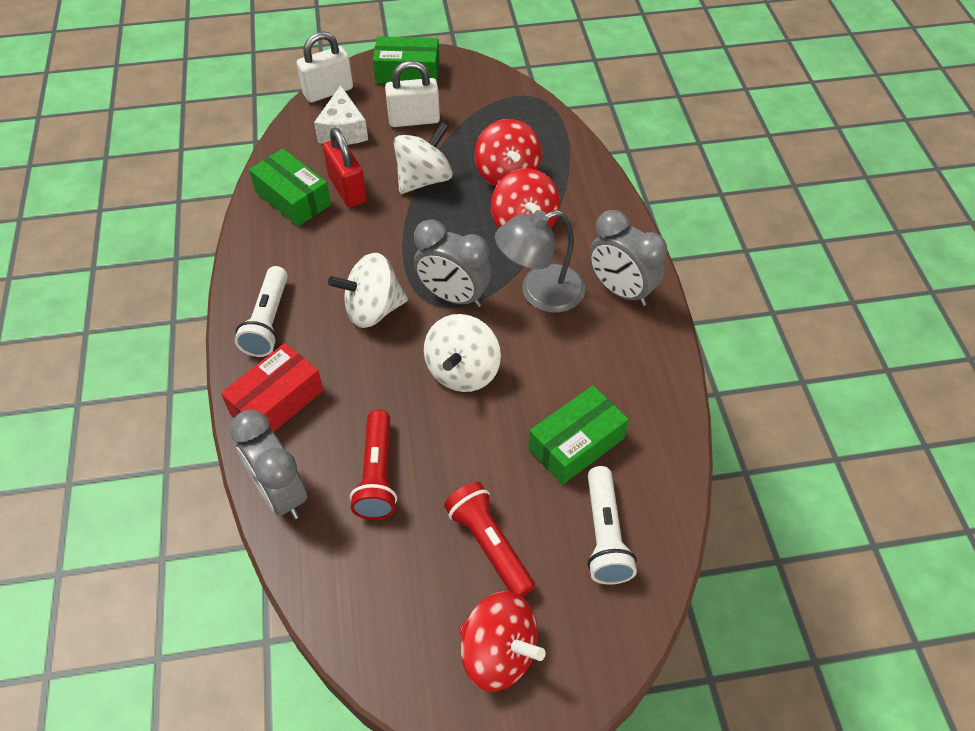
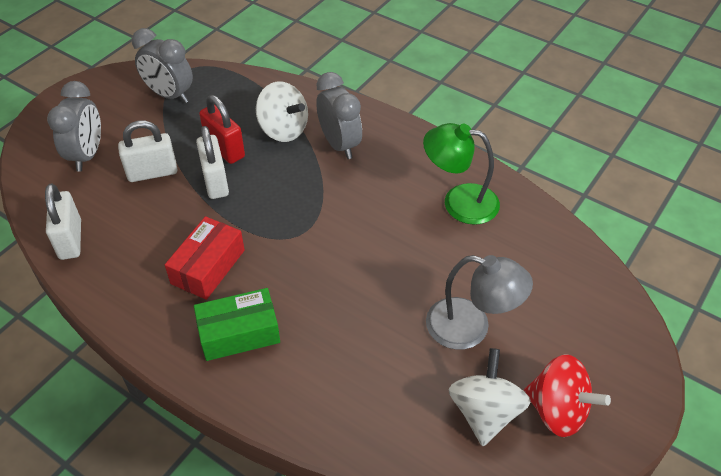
green box: 3 -> 1
green lamp: 0 -> 1
red flashlight: 2 -> 0
red spinning top: 3 -> 1
white cheese: 1 -> 0
white flashlight: 2 -> 0
white padlock: 2 -> 3
white spinning top: 3 -> 2

